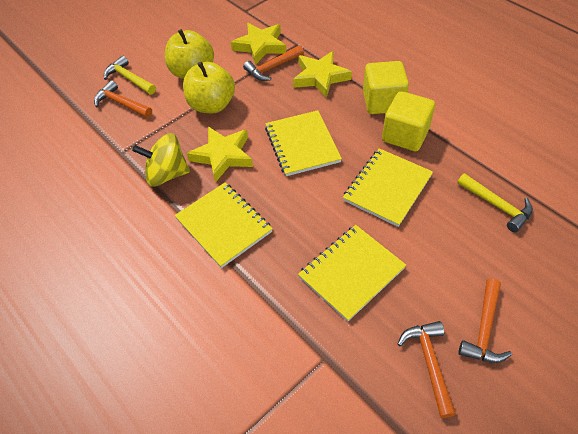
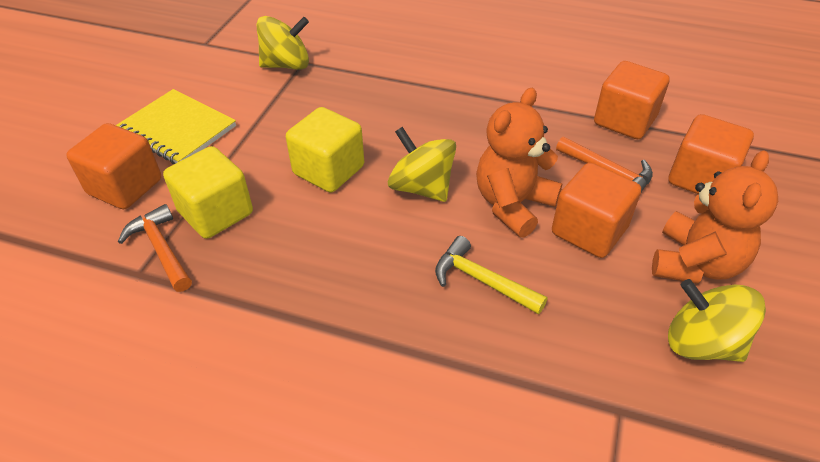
orange cube: 0 -> 4
orange hammer: 4 -> 2
orange teddy bear: 0 -> 2
yellow apple: 2 -> 0
yellow hammer: 2 -> 1
yellow notebook: 4 -> 1
yellow spinning top: 1 -> 3
yellow star: 3 -> 0

